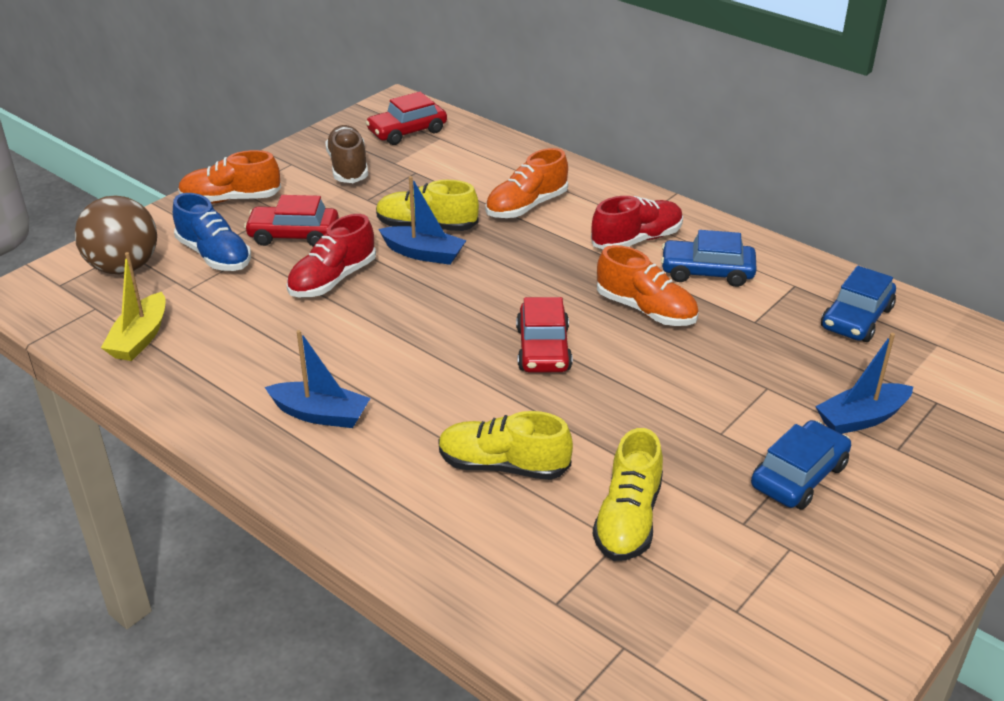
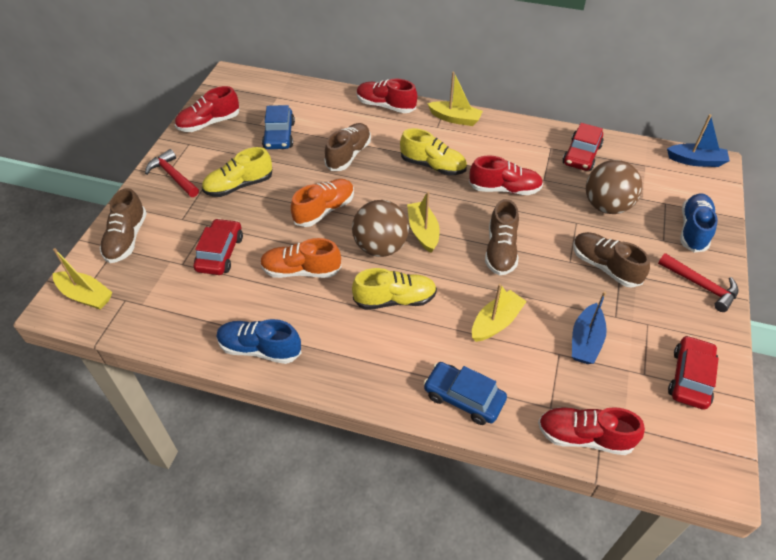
blue boat: 3 -> 2
blue car: 3 -> 2
blue shoe: 1 -> 2
brown ball: 1 -> 2
brown shoe: 1 -> 4
orange shoe: 3 -> 2
red hammer: 0 -> 2
red shoe: 2 -> 4
yellow boat: 1 -> 4

